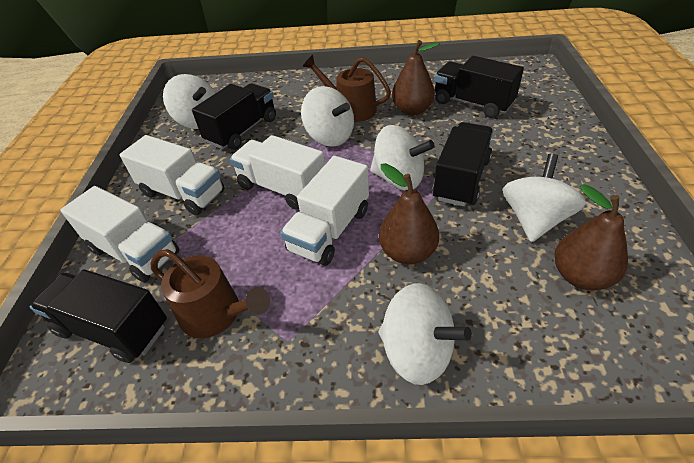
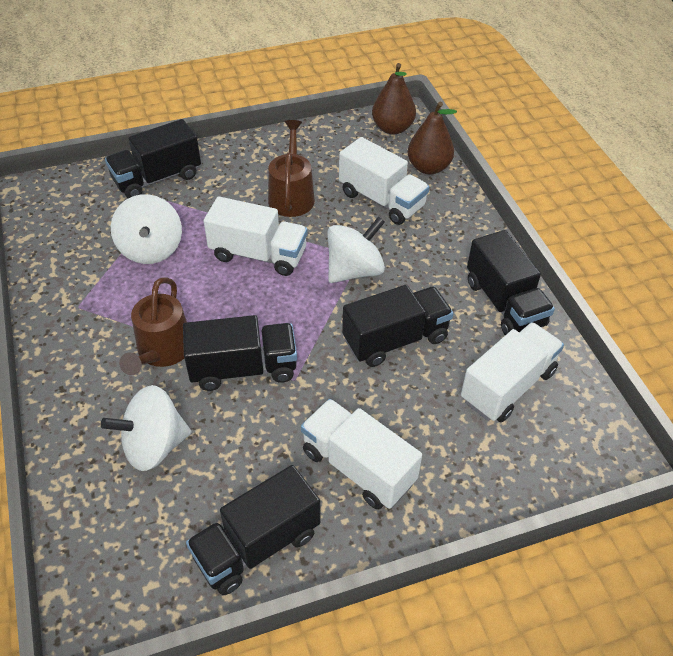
black truck: 4 -> 5
brown pear: 3 -> 2
white spinning top: 5 -> 3

